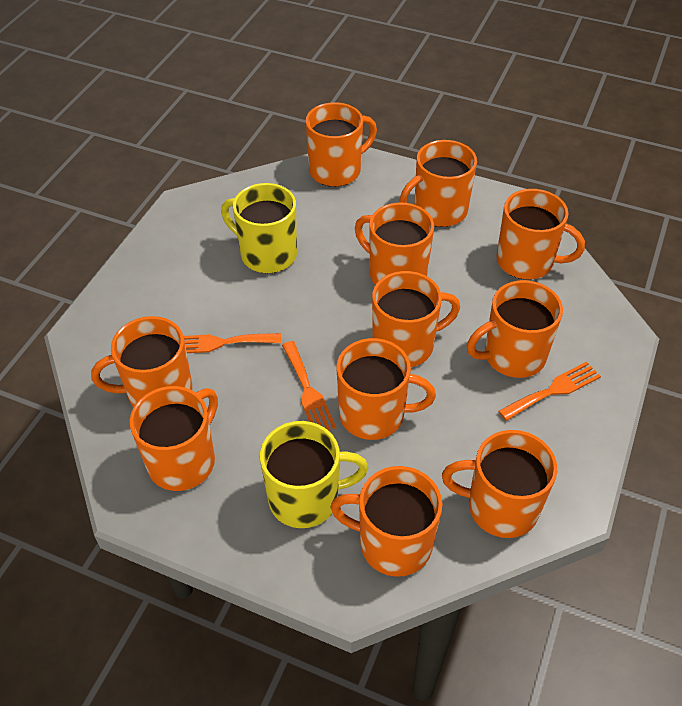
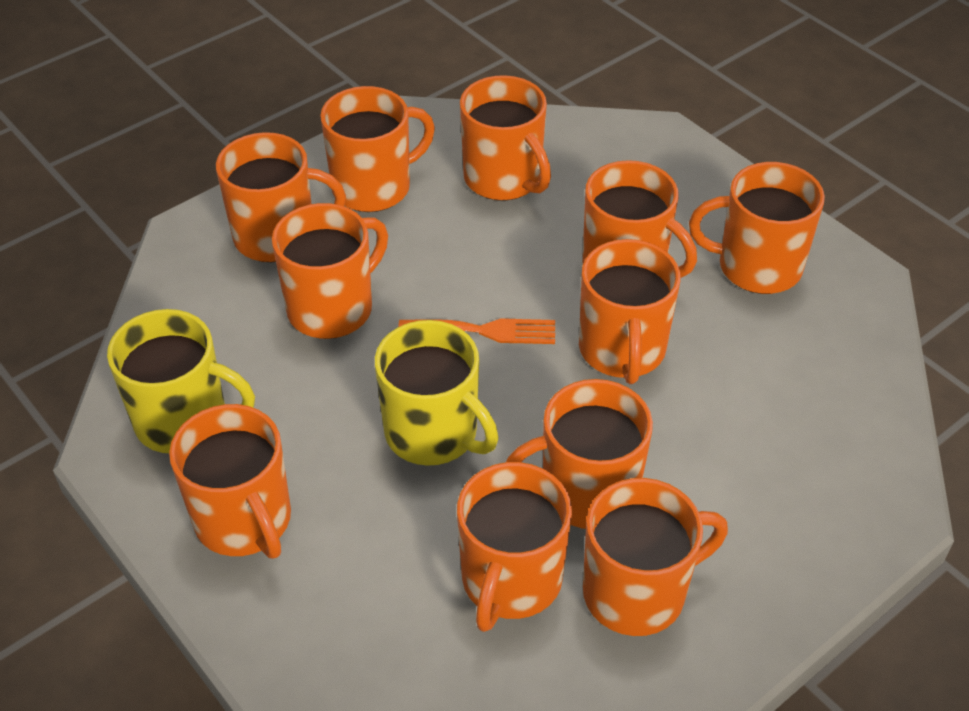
orange fork: 3 -> 1

